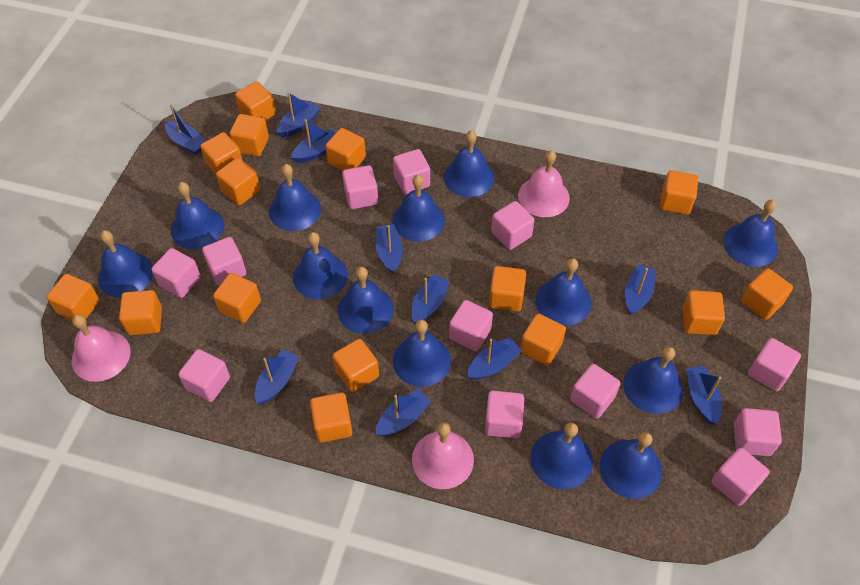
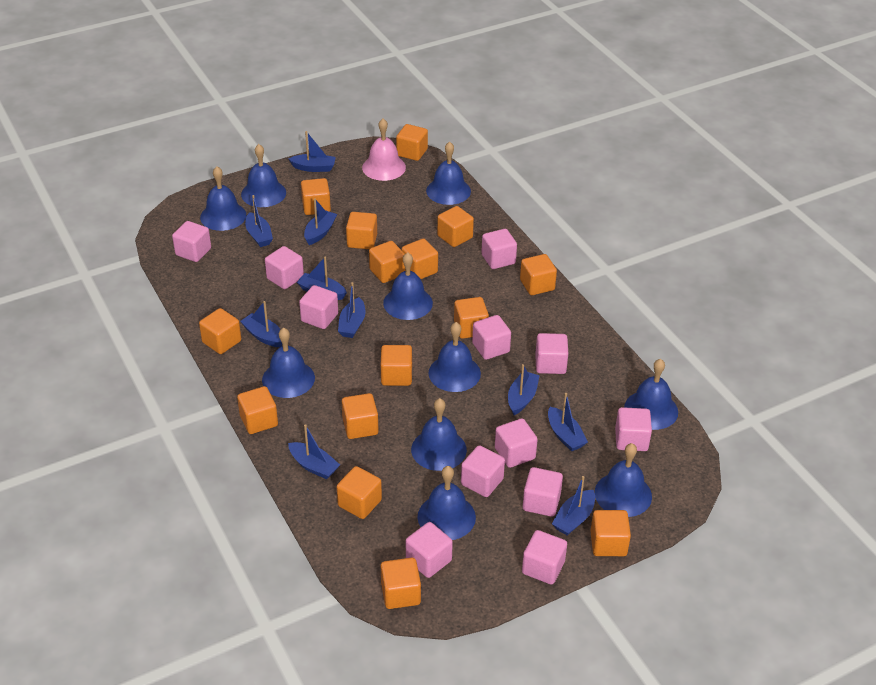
blue bell: 13 -> 10
pink bell: 3 -> 1

